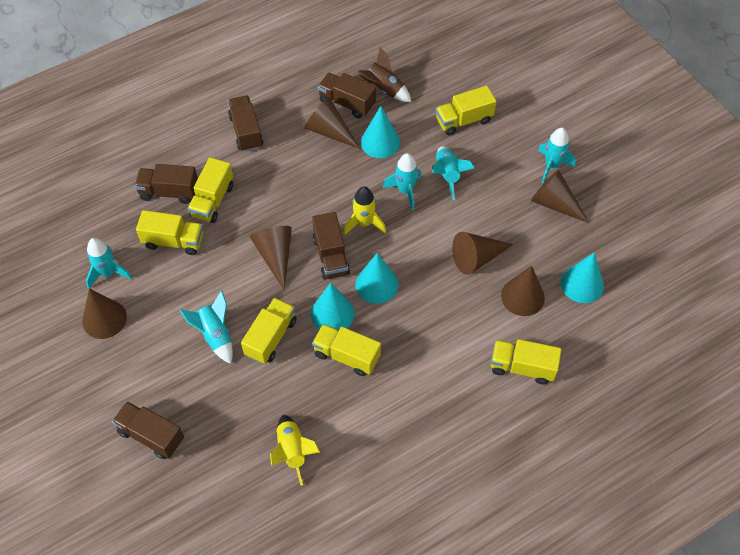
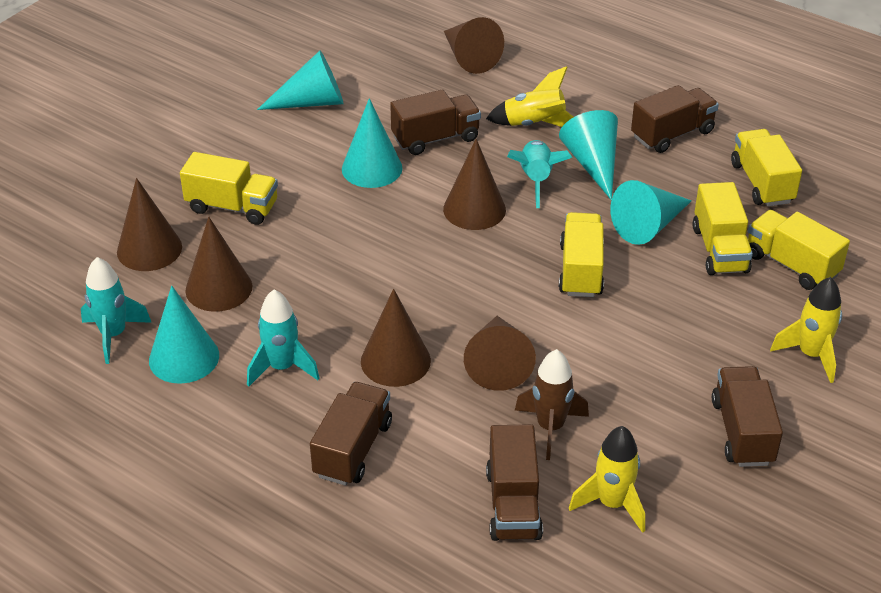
turquoise cone: 4 -> 5
turquoise rocket: 5 -> 3
yellow rocket: 2 -> 3
yellow truck: 6 -> 5

